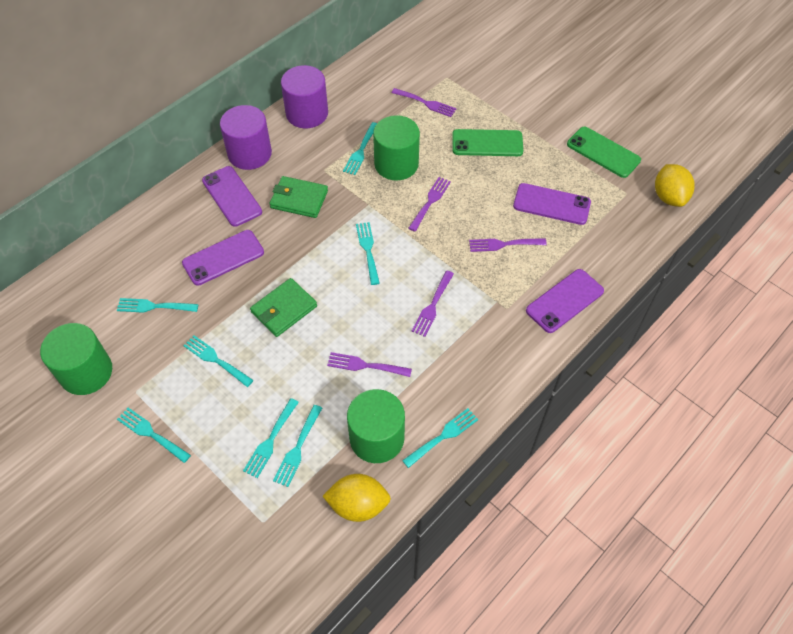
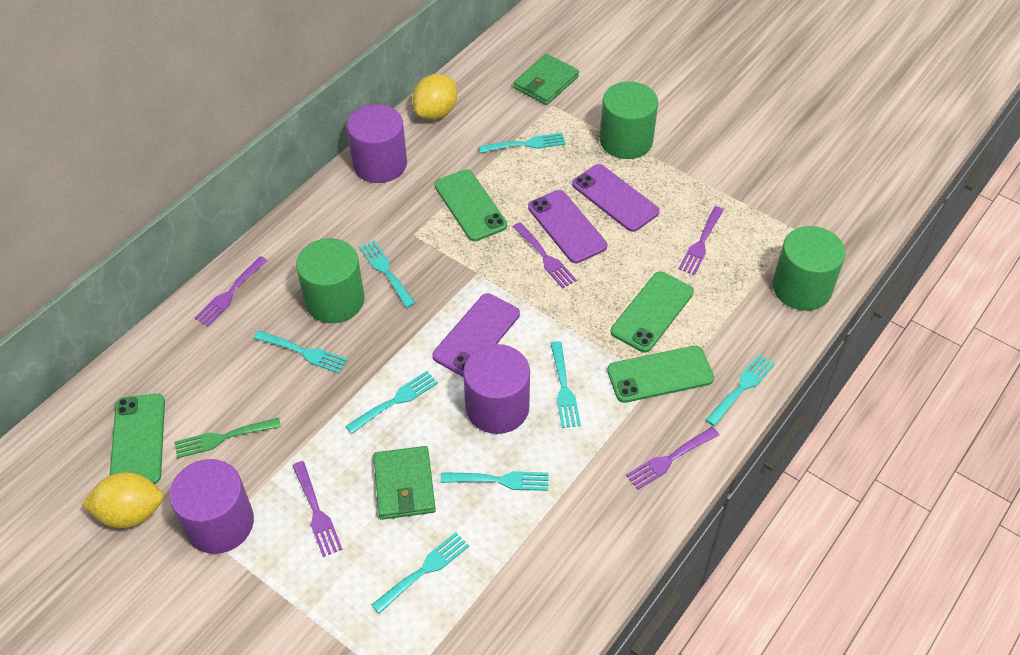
green fork: 0 -> 1
green phone: 2 -> 4
purple cylinder: 2 -> 3
purple phone: 4 -> 3

